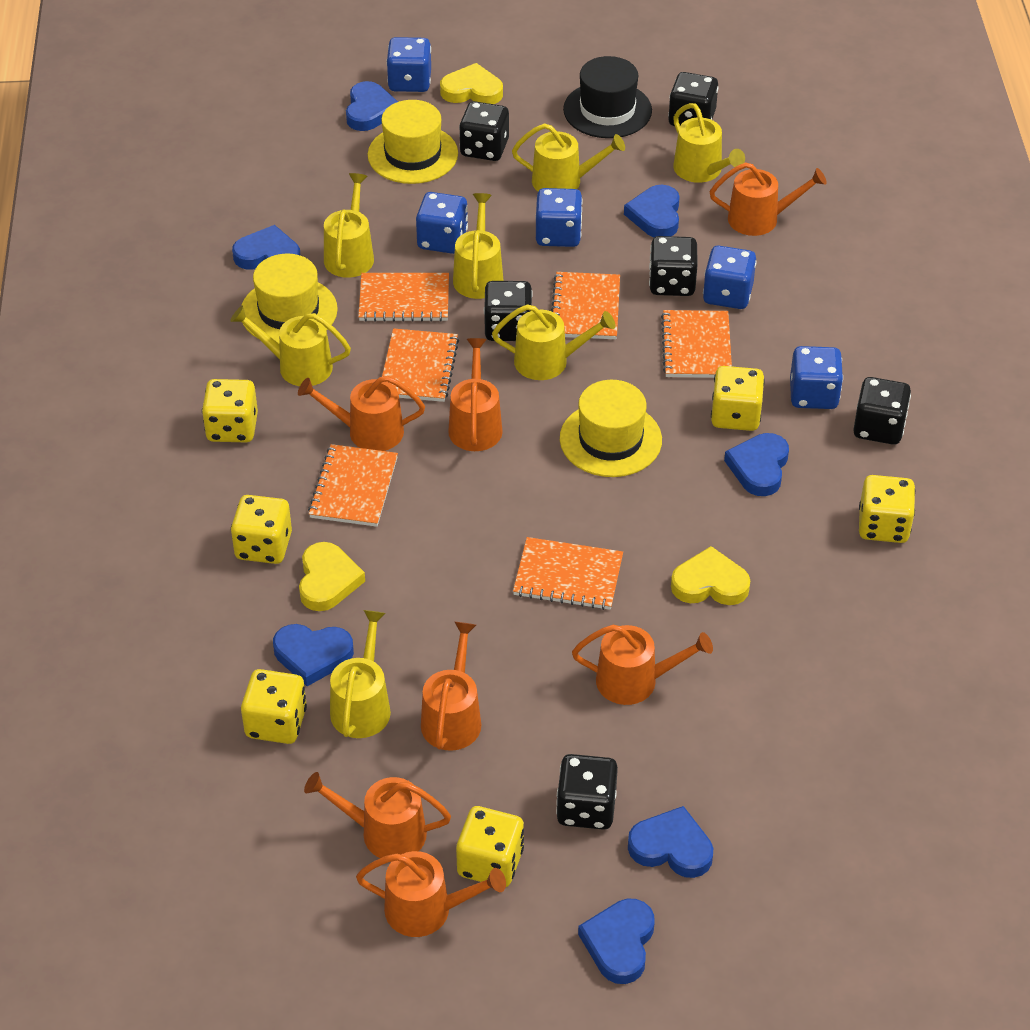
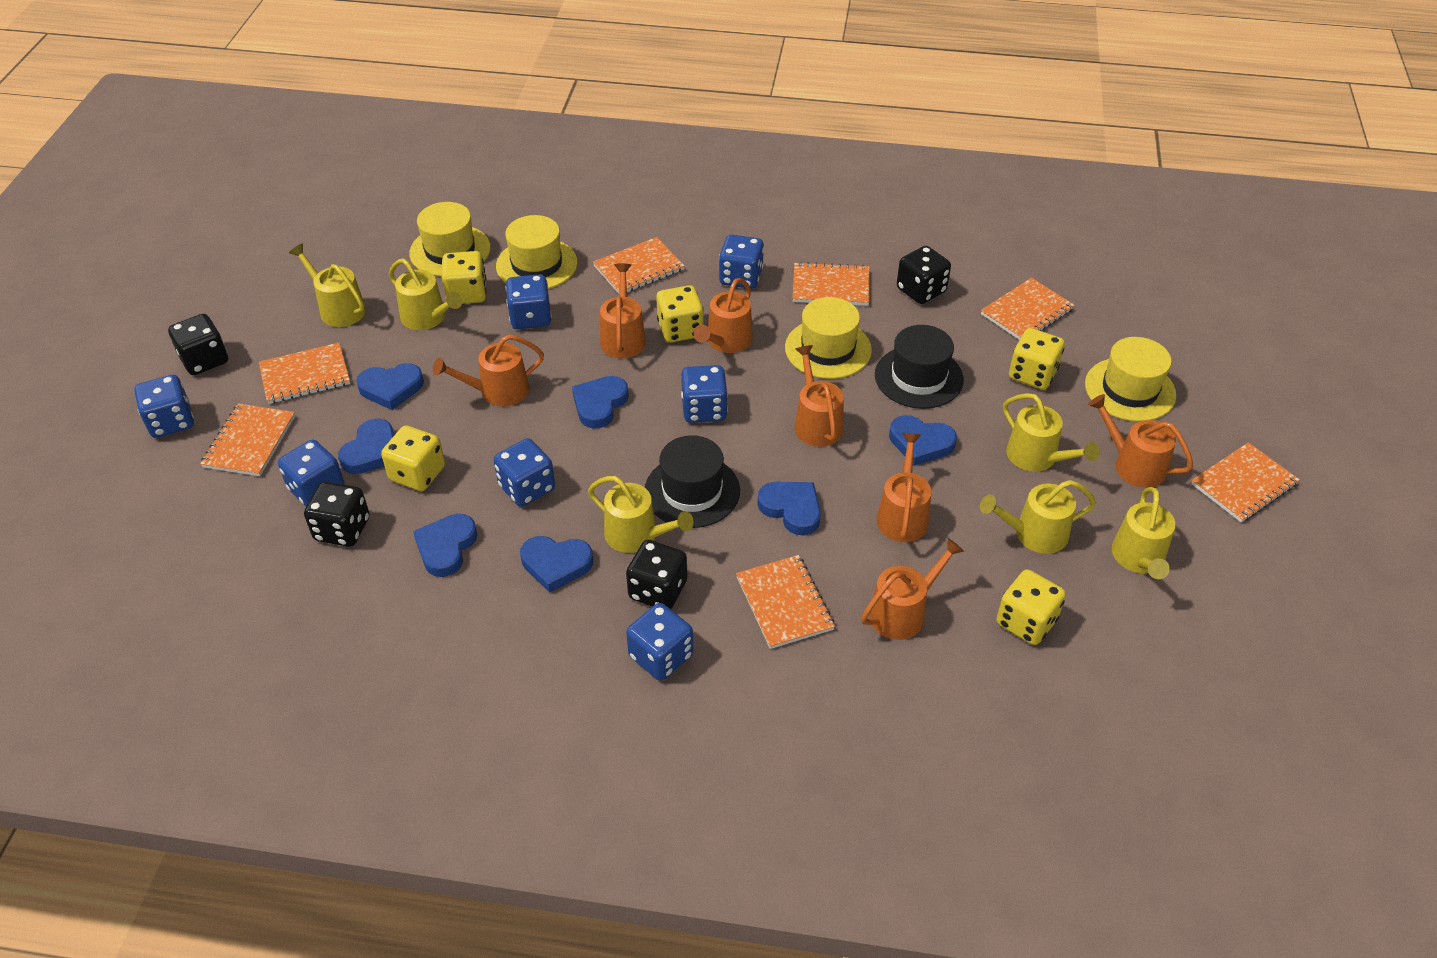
black dice: 6 -> 4
black hat: 1 -> 2
blue dice: 5 -> 7
orange notebook: 6 -> 7
yellow dice: 6 -> 5
yellow hat: 3 -> 4
yellow heart: 3 -> 0
yellow watering can: 7 -> 6

